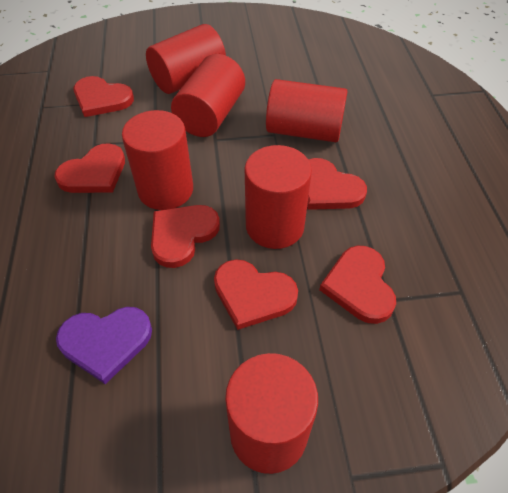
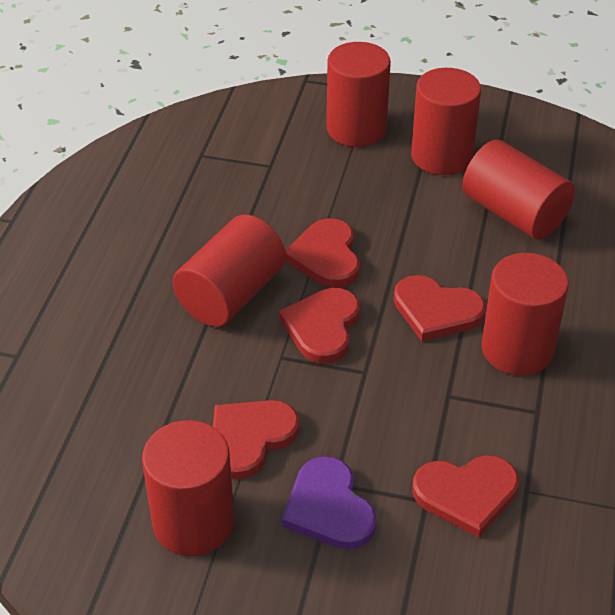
red heart: 6 -> 5

